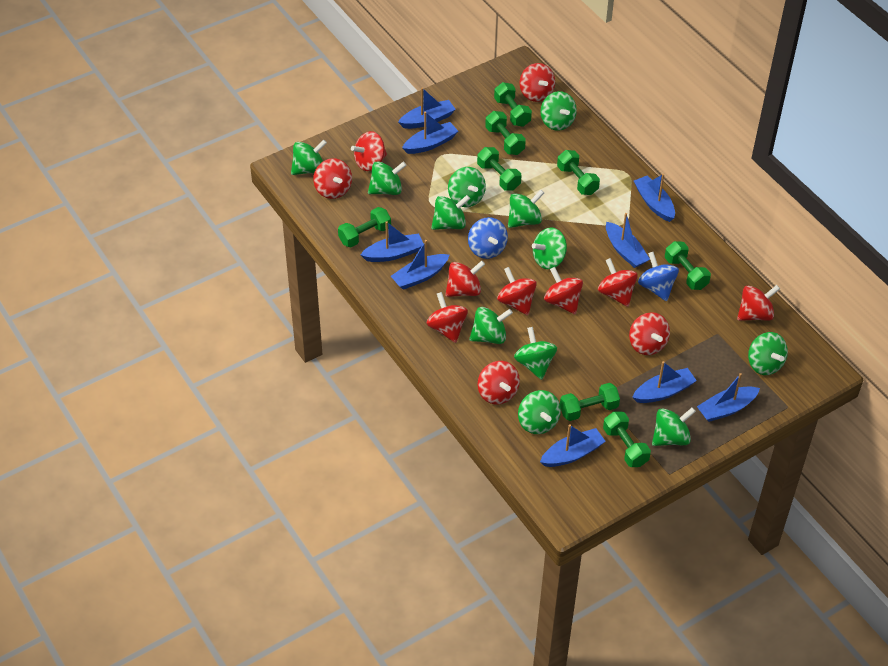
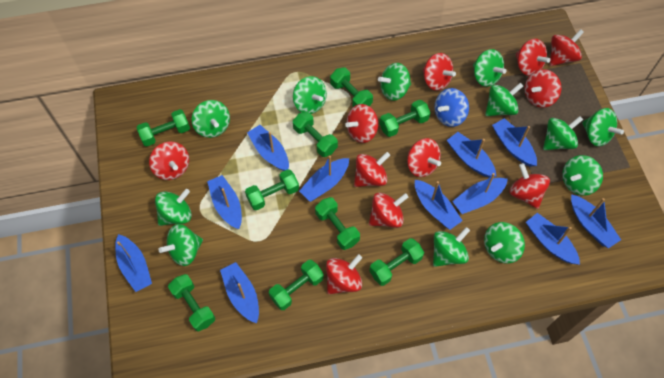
blue boat: 9 -> 11
blue spinning top: 2 -> 1
green dumbbell: 8 -> 9

